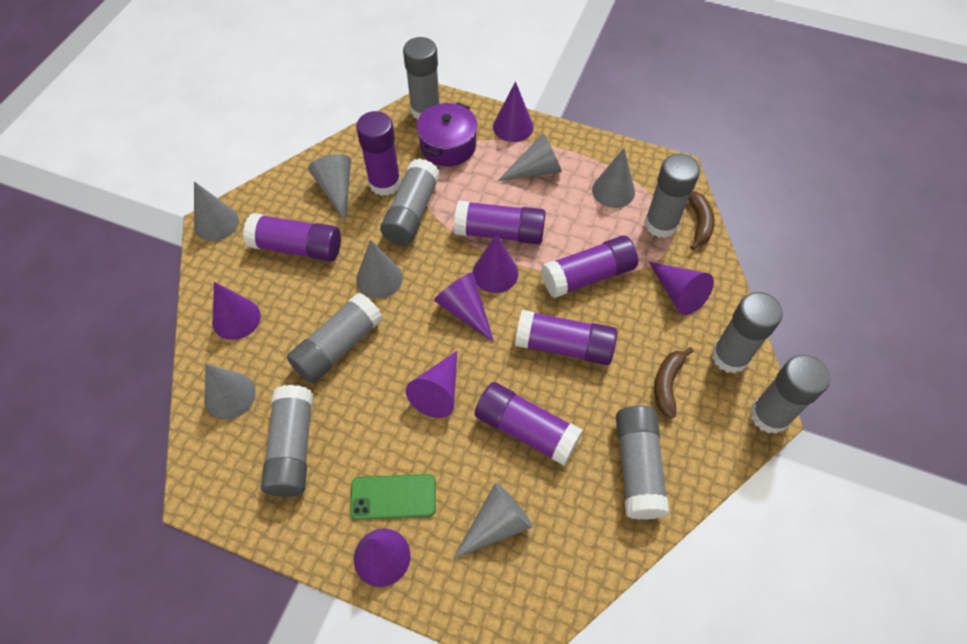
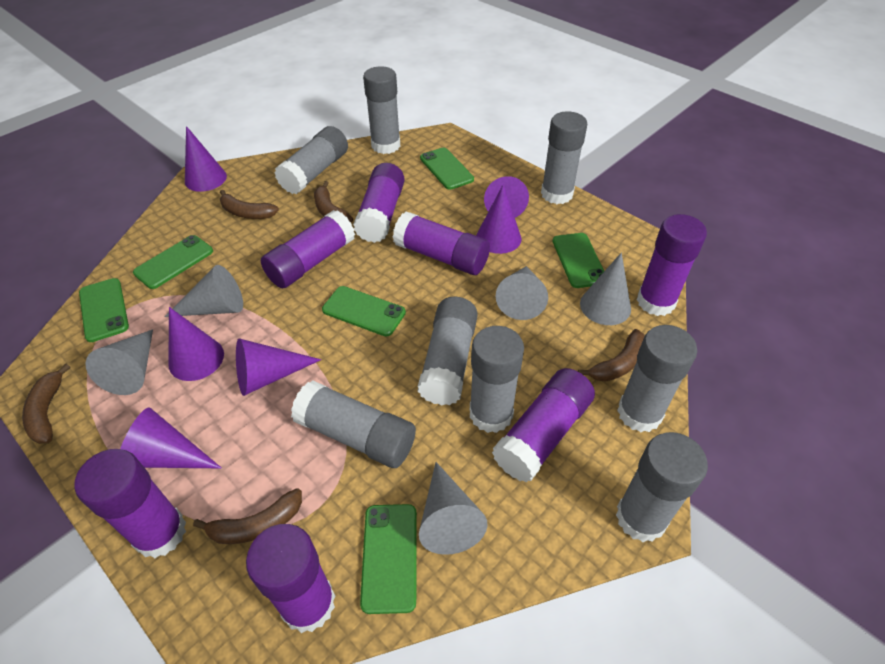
brown banana: 2 -> 5
green phone: 1 -> 6
grey cone: 7 -> 5
purple cone: 7 -> 6
purple glue stick: 6 -> 7
purple pot: 1 -> 0

